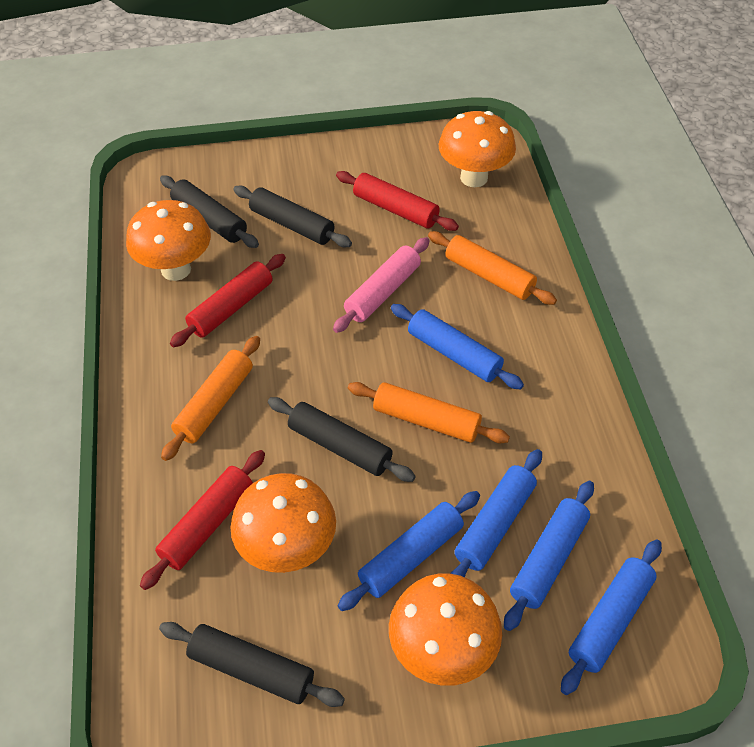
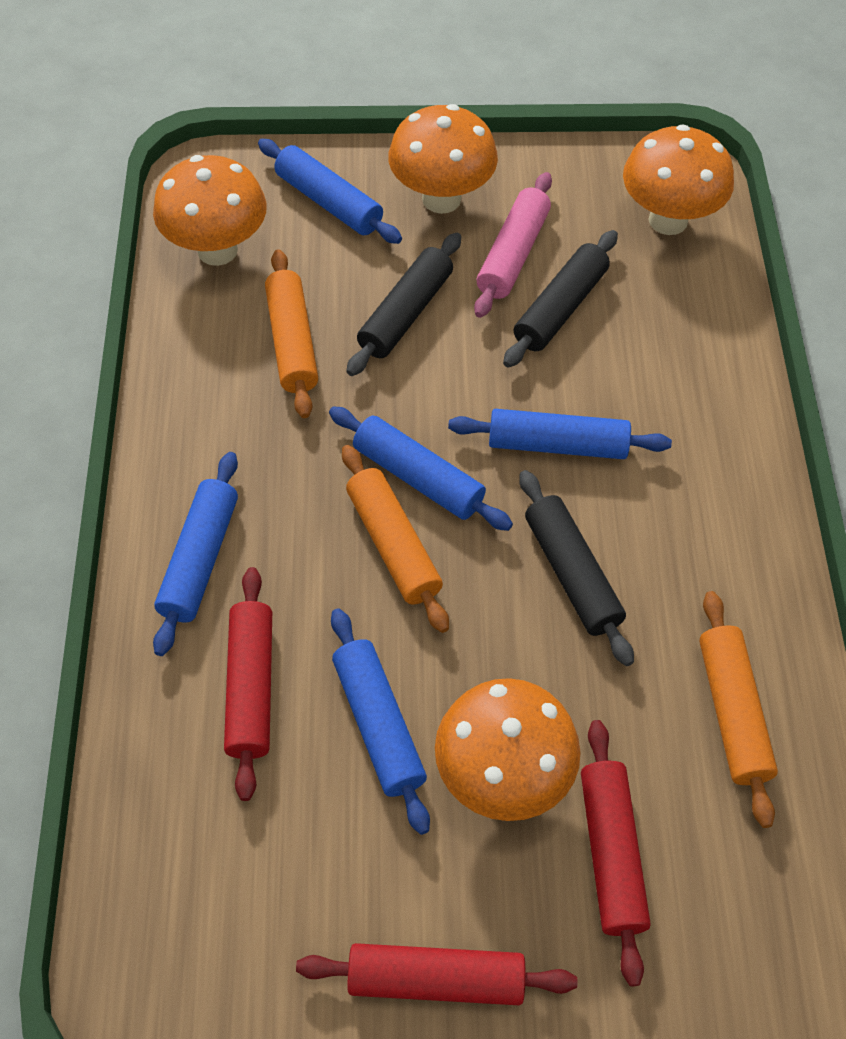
black rolling pin: 4 -> 3

